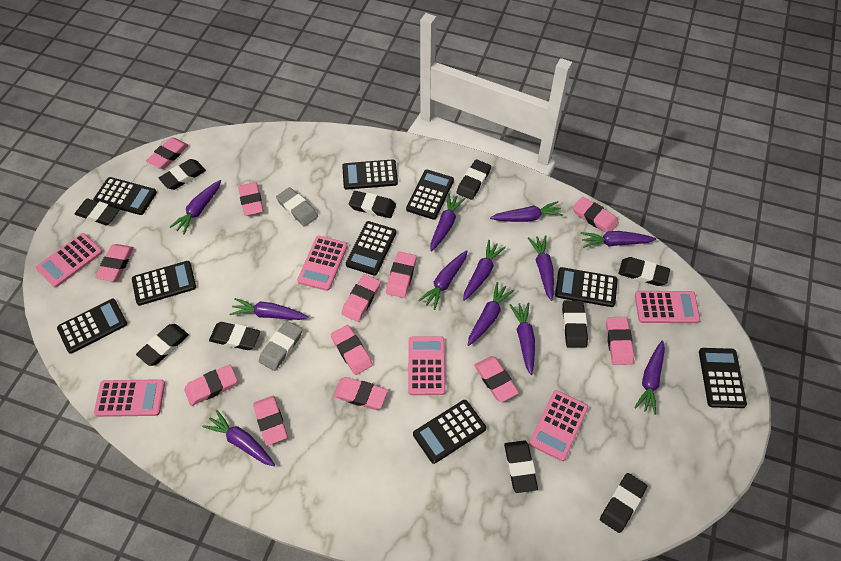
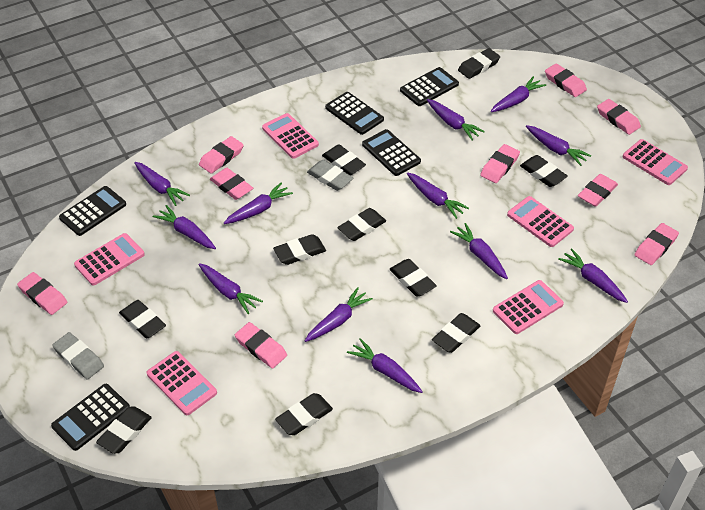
black calculator: 9 -> 5
pink eraser: 12 -> 9

